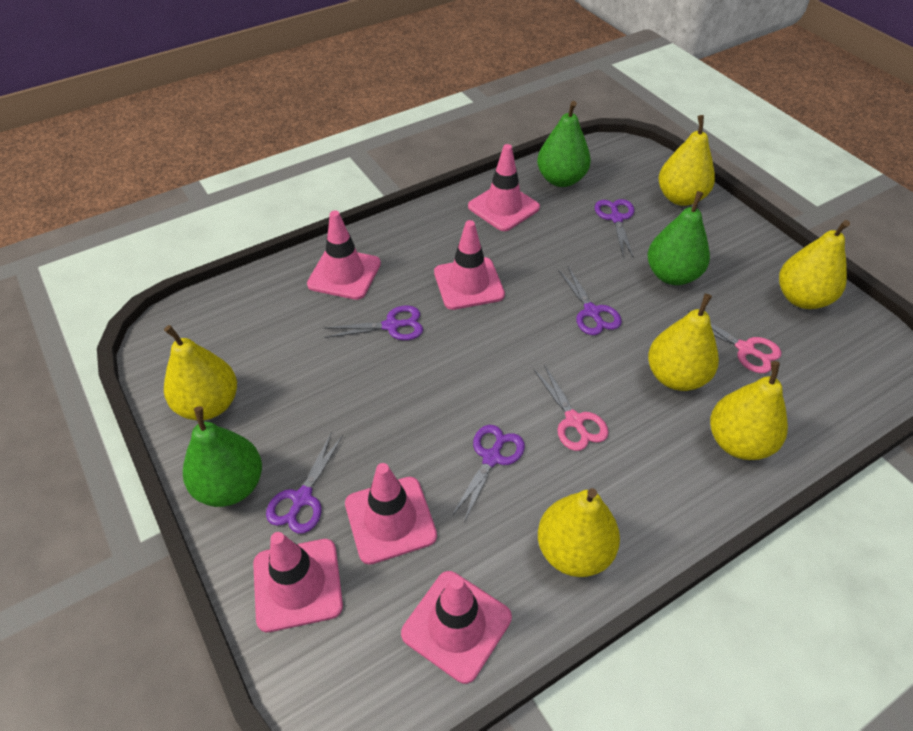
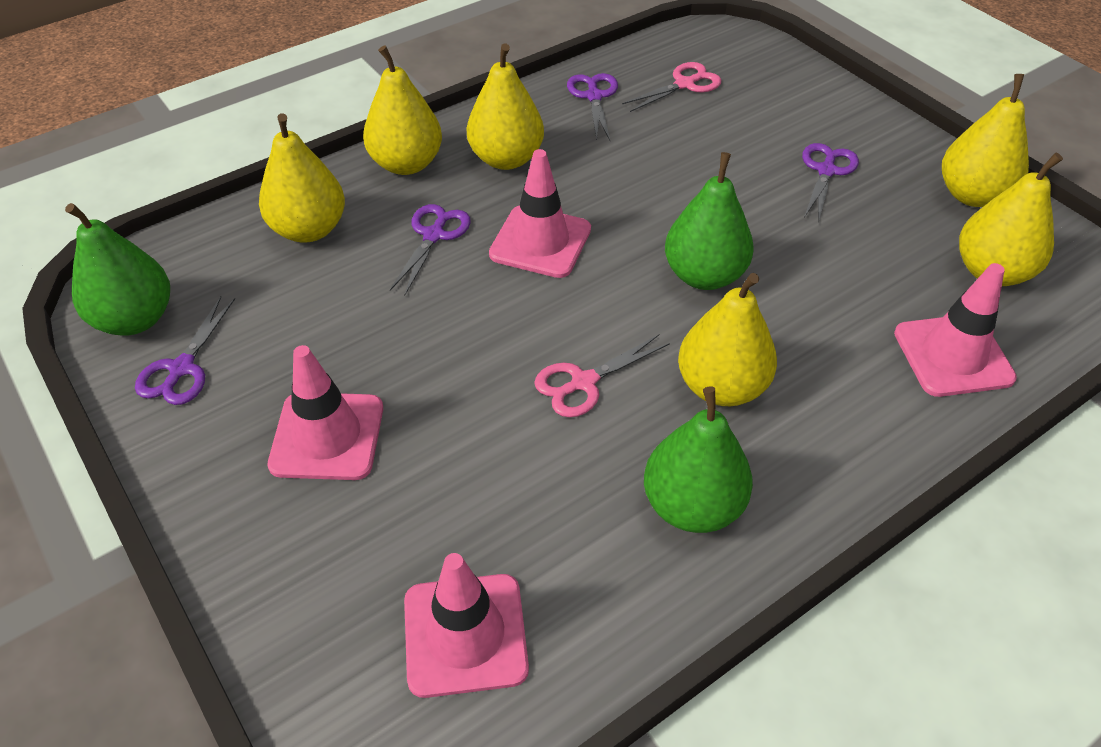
pink traffic cone: 6 -> 4
purple scissors: 5 -> 4

